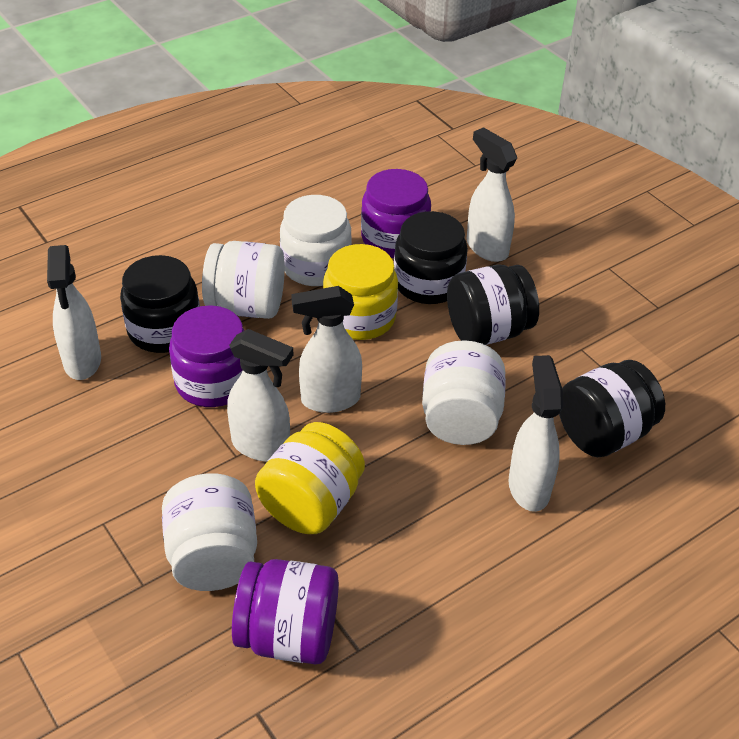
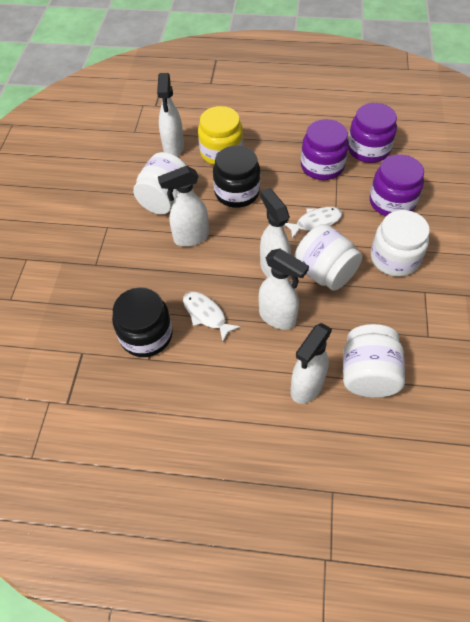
black jar: 4 -> 2
white fish: 0 -> 2
yellow jar: 2 -> 1

